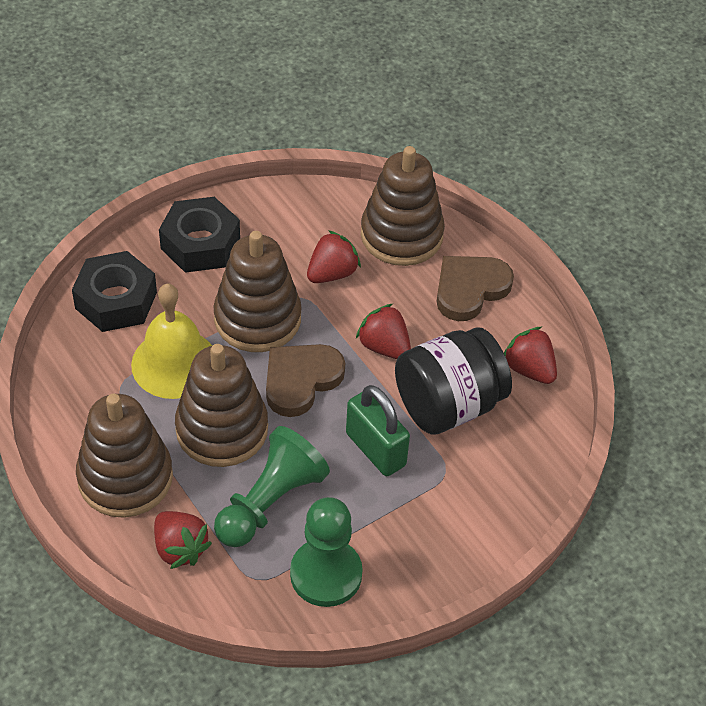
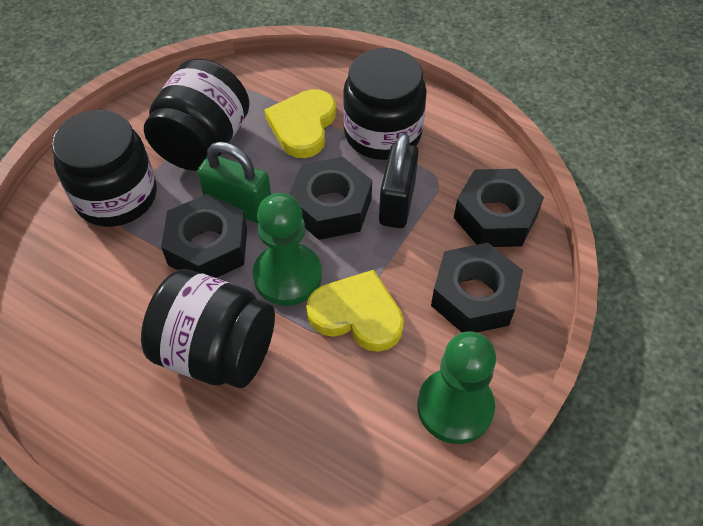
black jar: 1 -> 4
black nut: 2 -> 4
black padlock: 0 -> 1
brown heart: 2 -> 0
brown stacking toy: 4 -> 0
red strawberry: 4 -> 0
yellow bell: 1 -> 0
yellow heart: 0 -> 2

